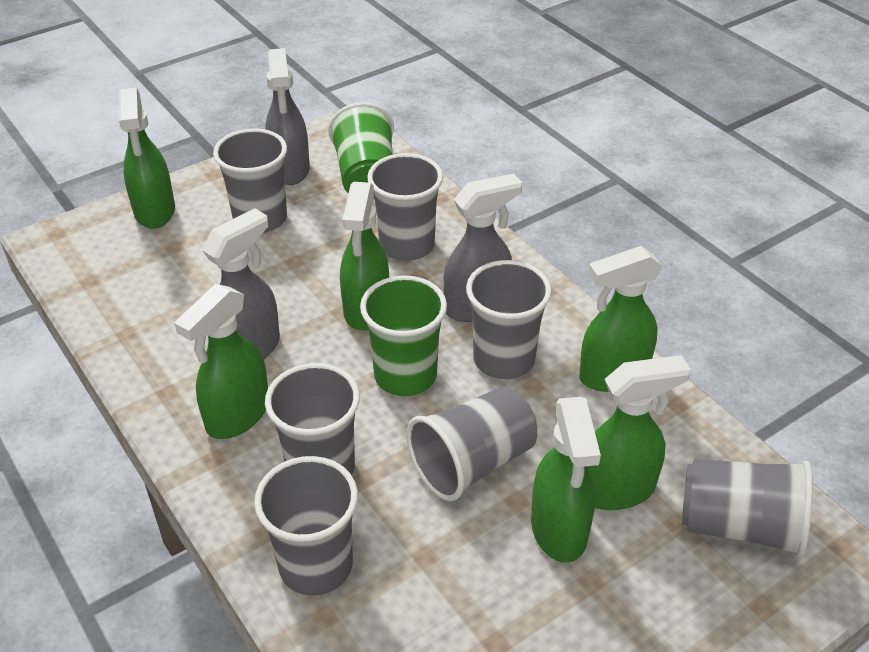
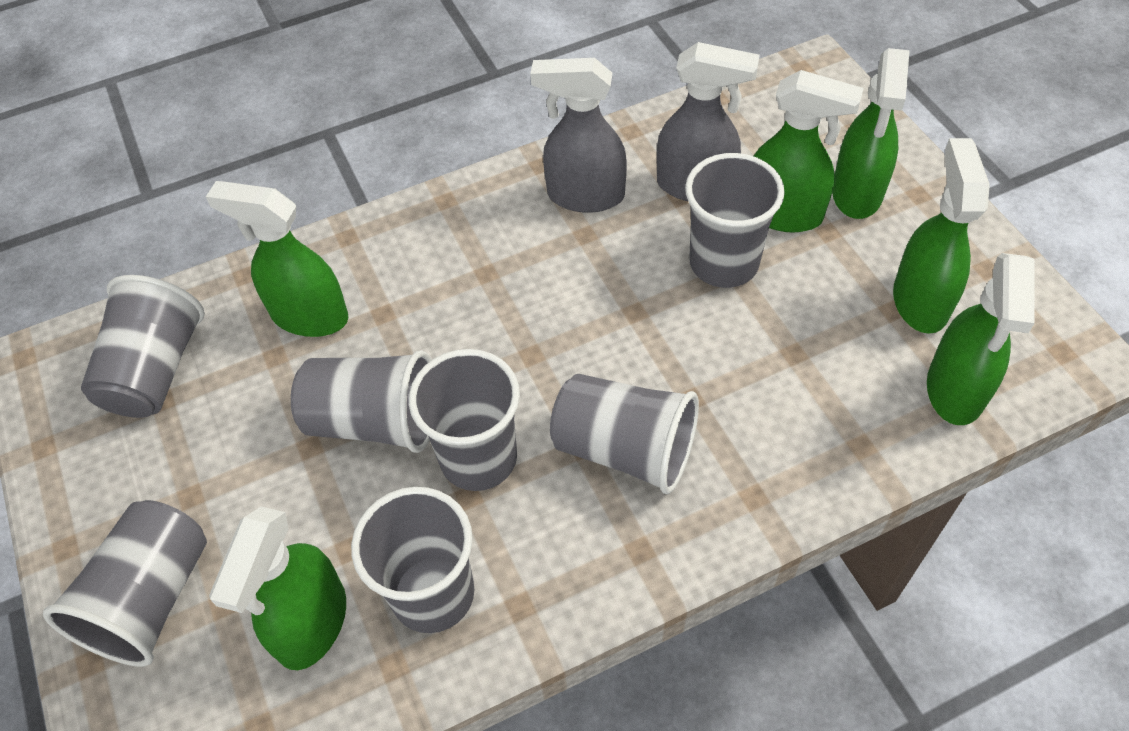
green cup: 2 -> 0
grey spray bottle: 3 -> 2

